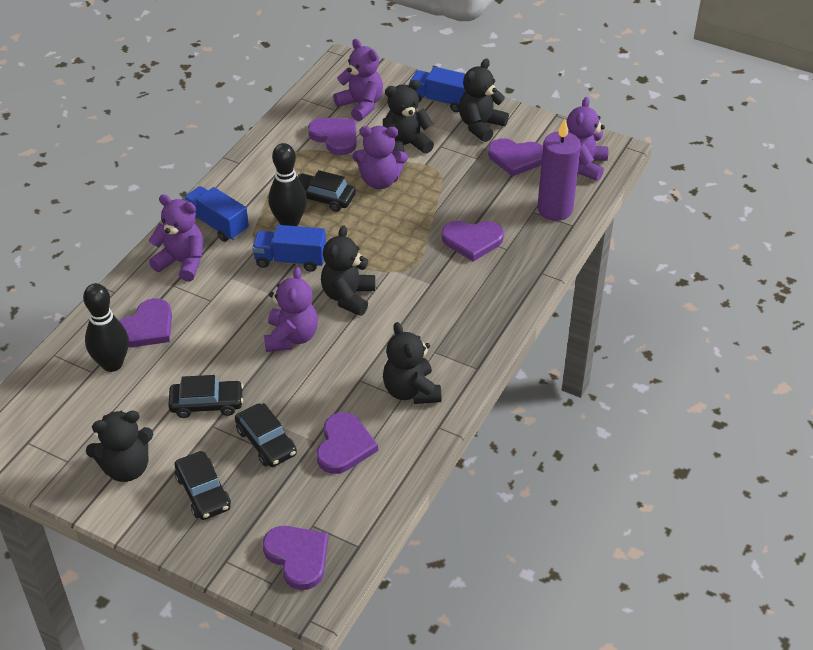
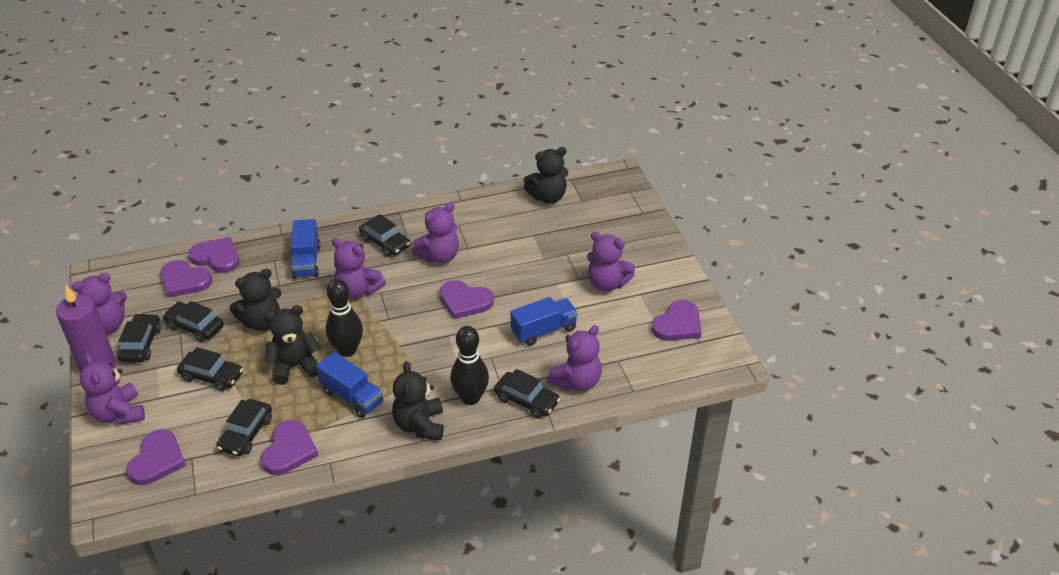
black car: 4 -> 6
black teddy bear: 5 -> 4
purple teddy bear: 5 -> 6

